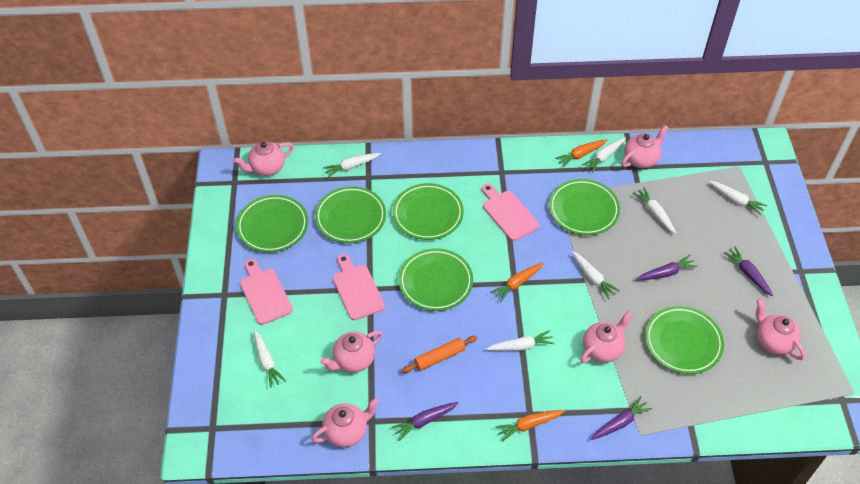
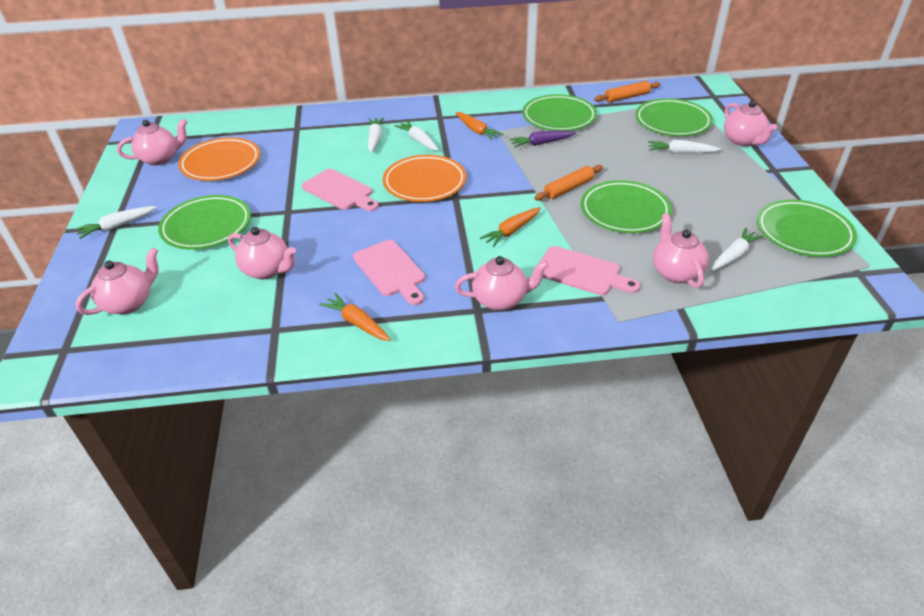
green plate: 6 -> 5
orange plate: 0 -> 2
orange rolling pin: 1 -> 2
purple carrot: 4 -> 1
white carrot: 7 -> 5

